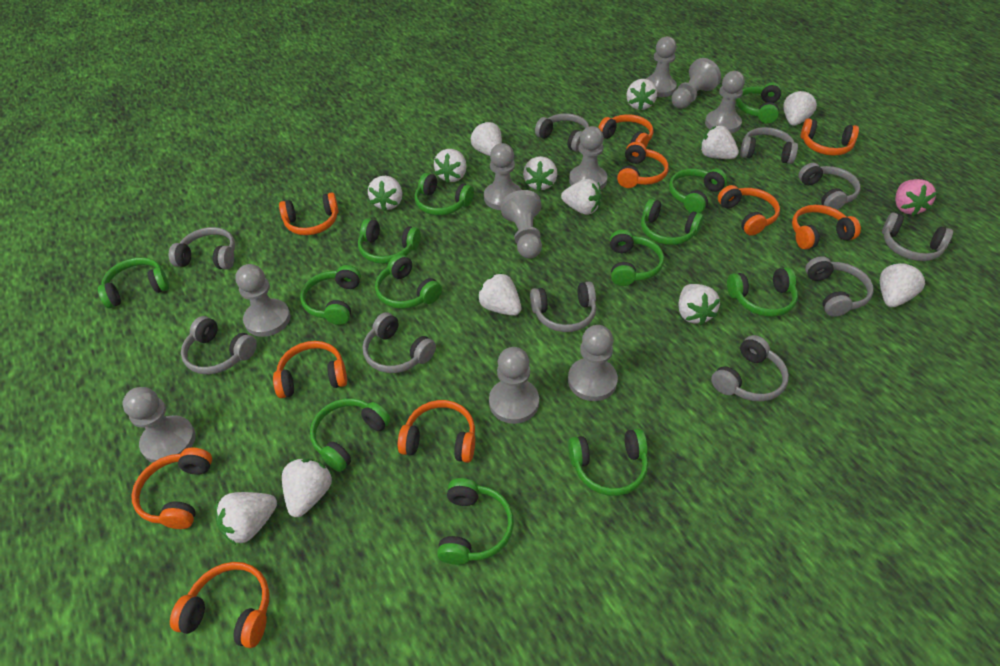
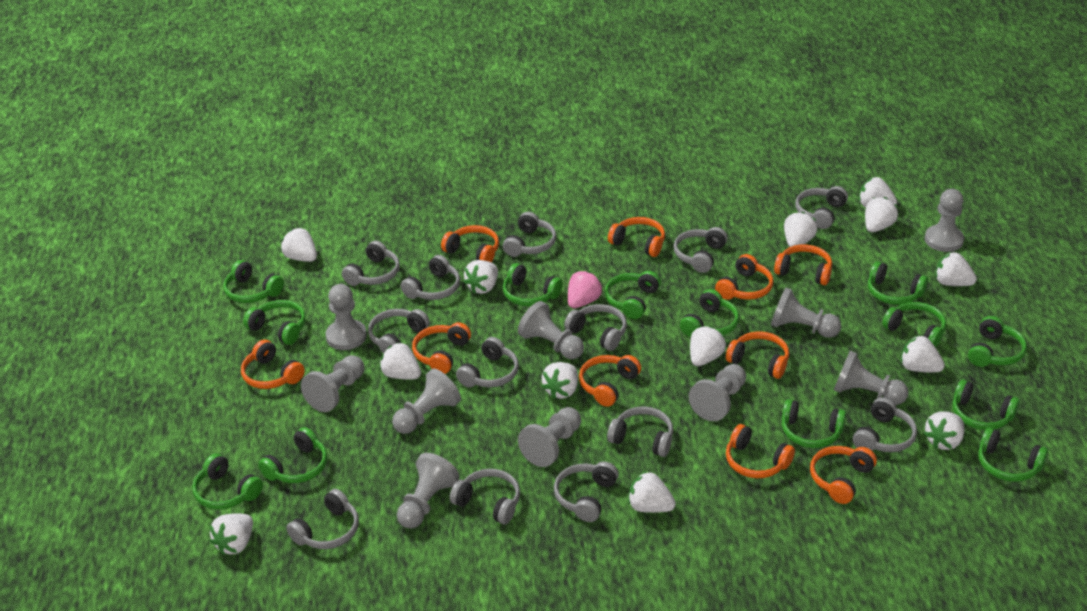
grey headphones: 10 -> 13

